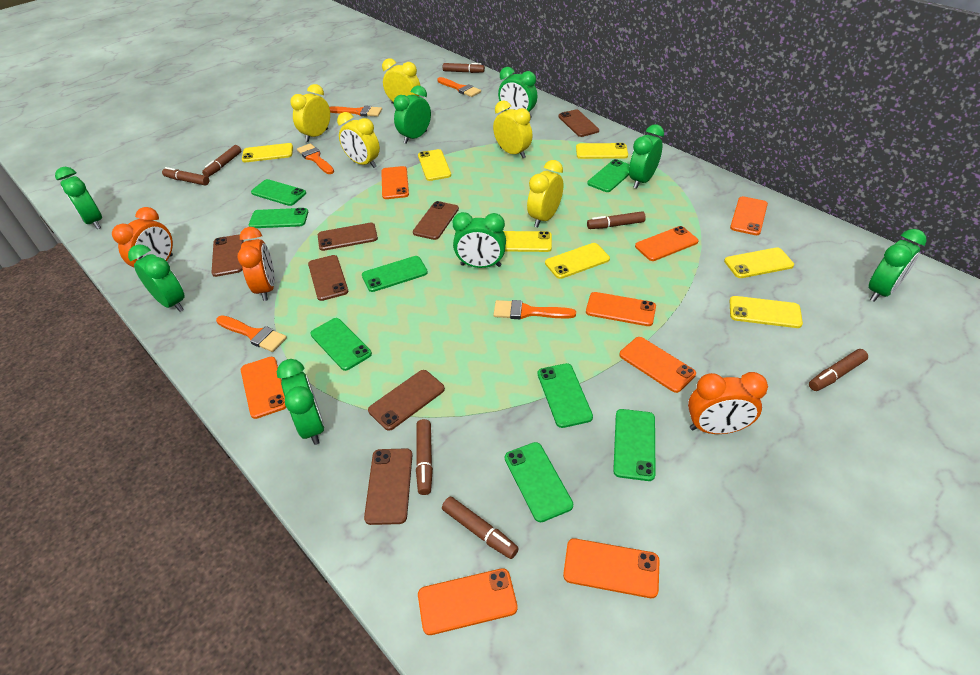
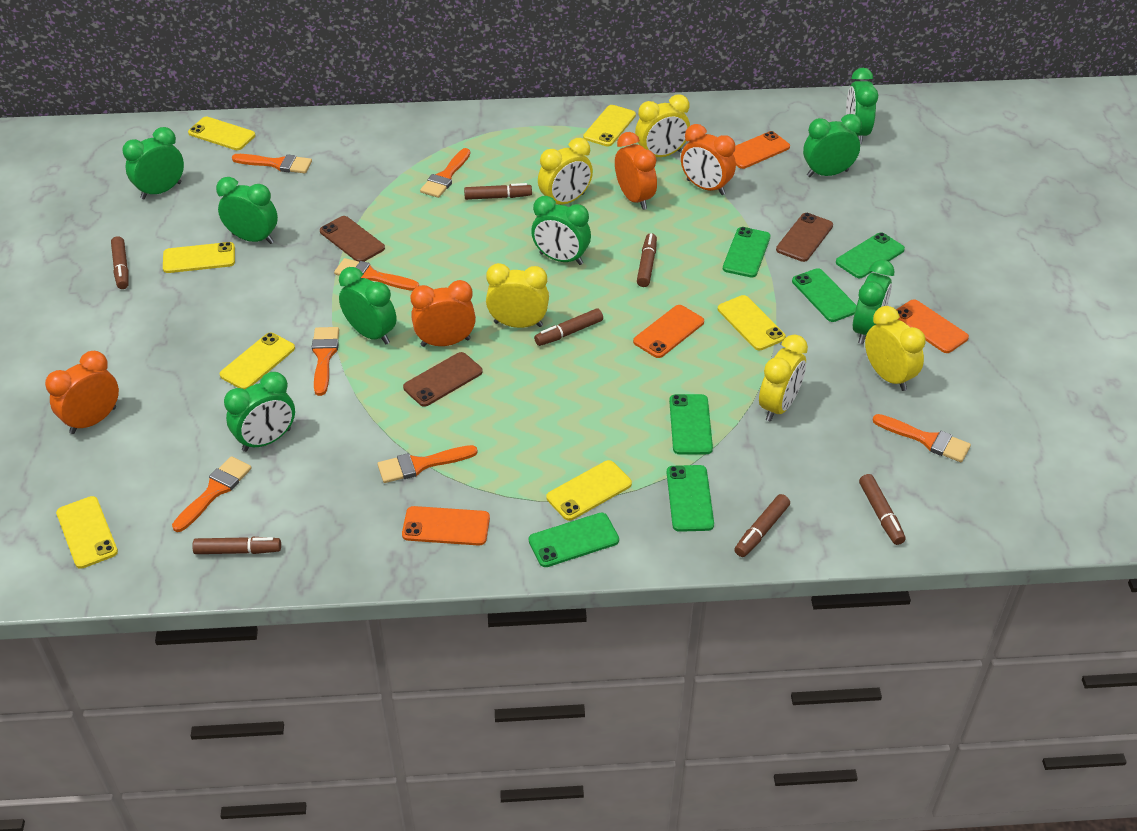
brown phone: 7 -> 3
green phone: 8 -> 6
orange brush: 5 -> 7
orange clock: 3 -> 4
orange phone: 8 -> 4

